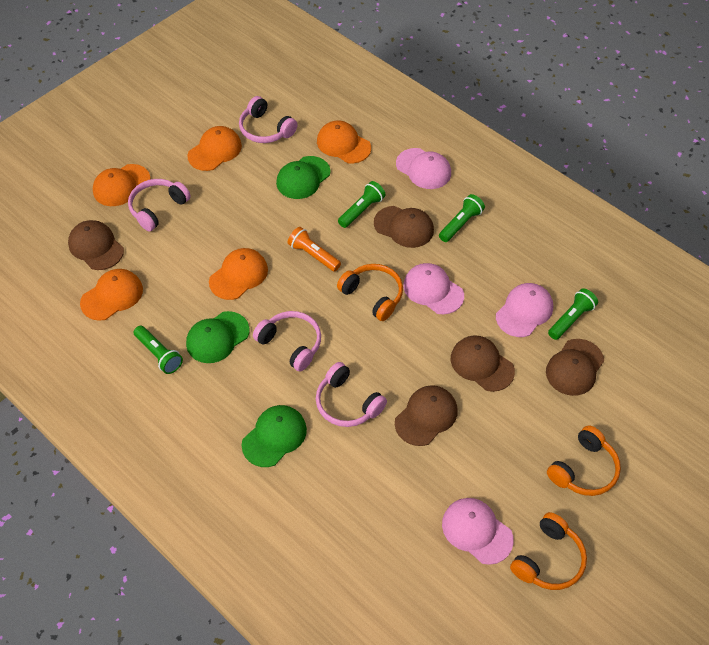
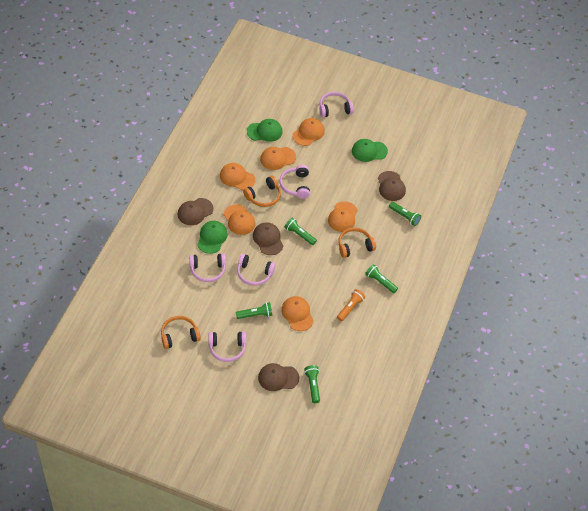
brown cap: 5 -> 4
green flashlight: 4 -> 5
orange cap: 5 -> 6
pink cap: 4 -> 0
pink headphones: 4 -> 5

